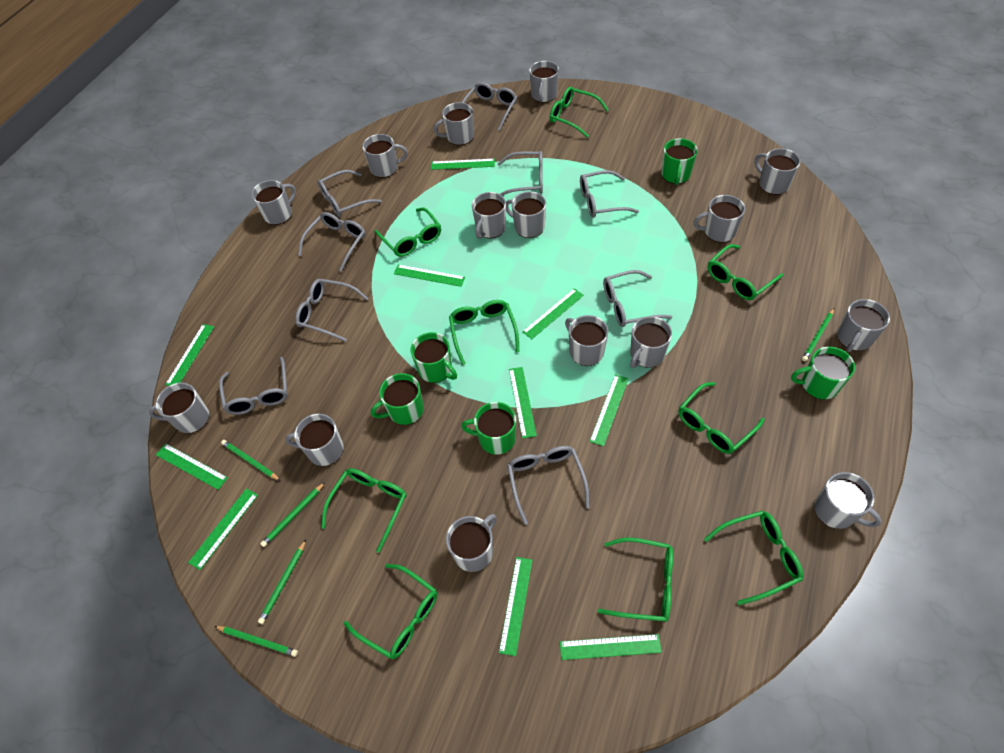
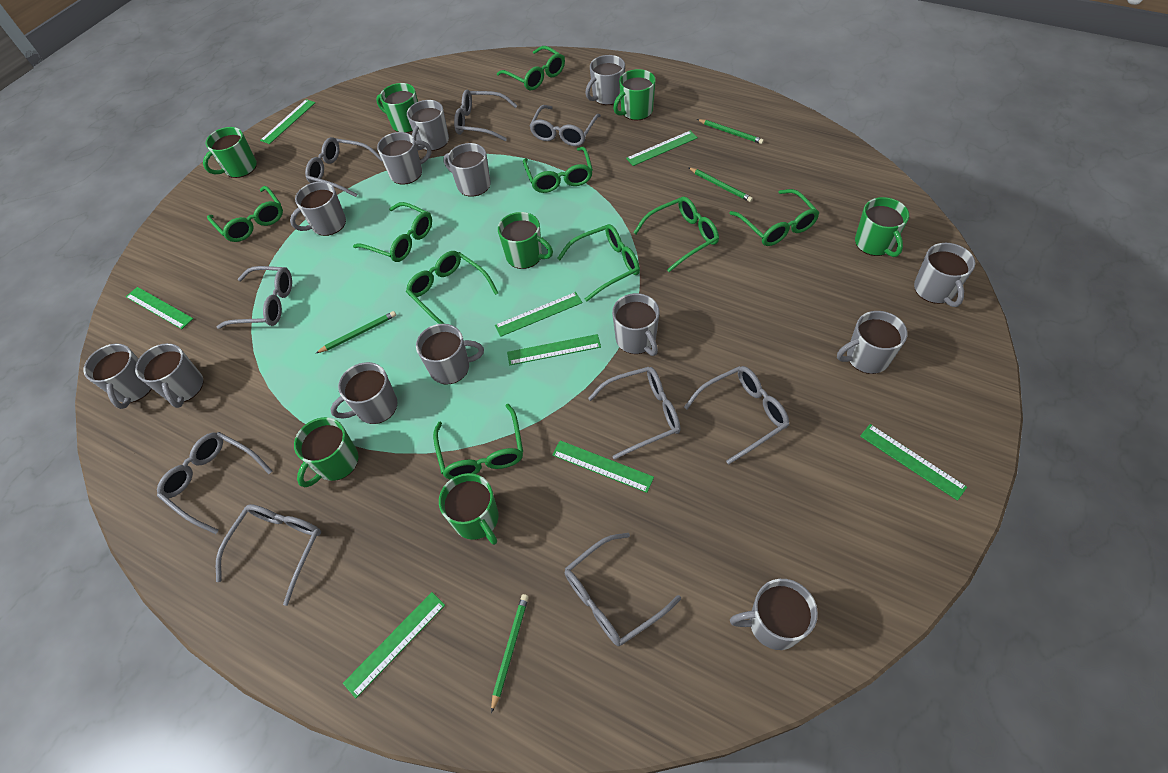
green mug: 5 -> 7
green pencil: 5 -> 4
green ruler: 10 -> 8
grey mug: 15 -> 13

